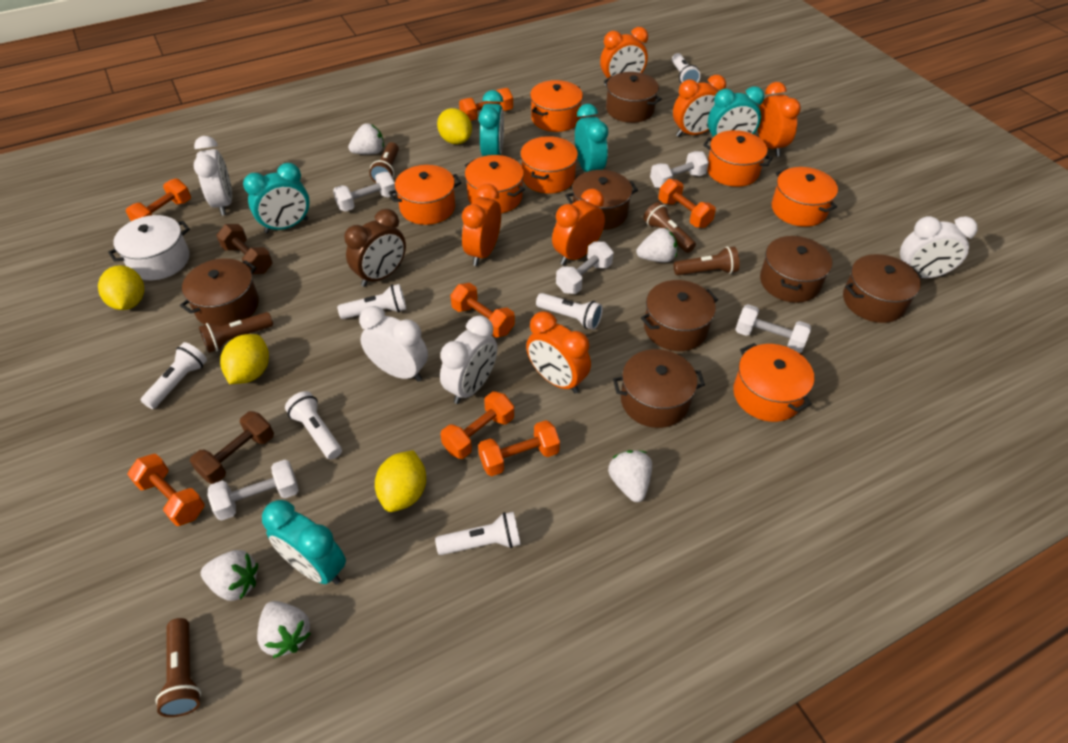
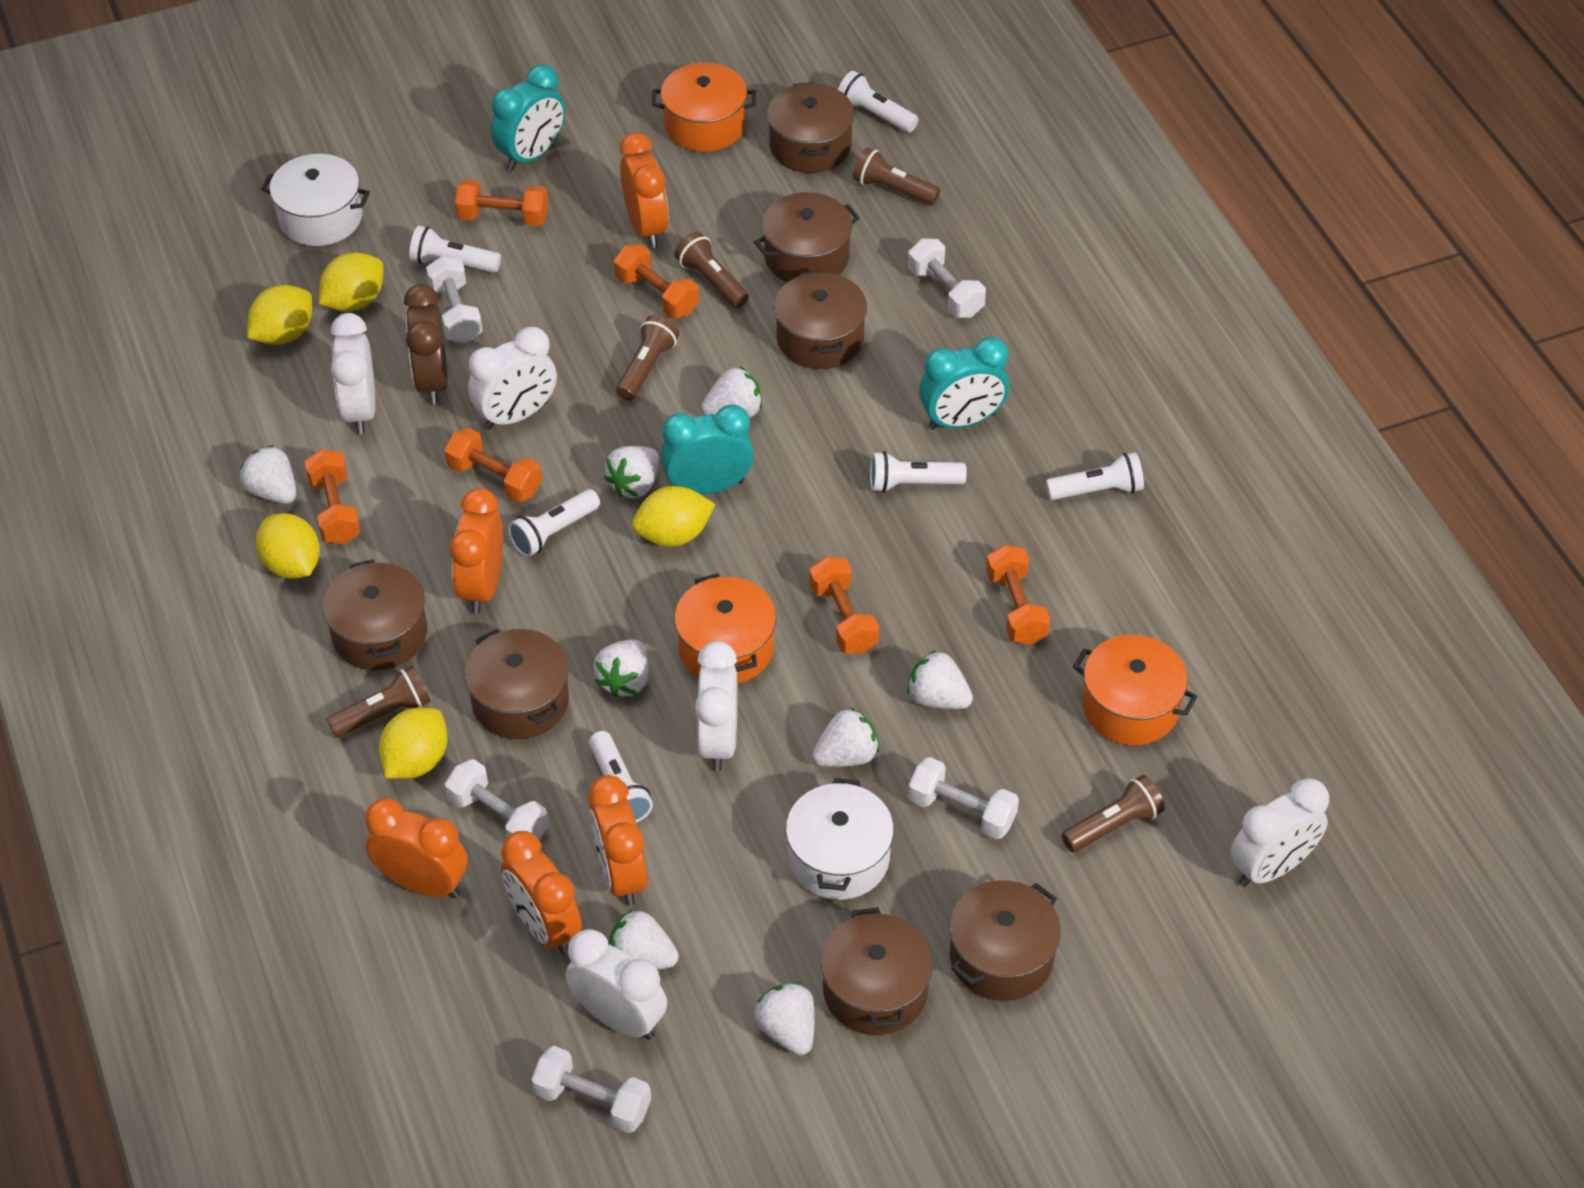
brown dumbbell: 2 -> 0
orange clock: 6 -> 5
orange dumbbell: 7 -> 6
orange pot: 7 -> 3
turquoise clock: 5 -> 3
white clock: 4 -> 5
white pot: 1 -> 2
white strawberry: 5 -> 8
yellow lemon: 4 -> 5

